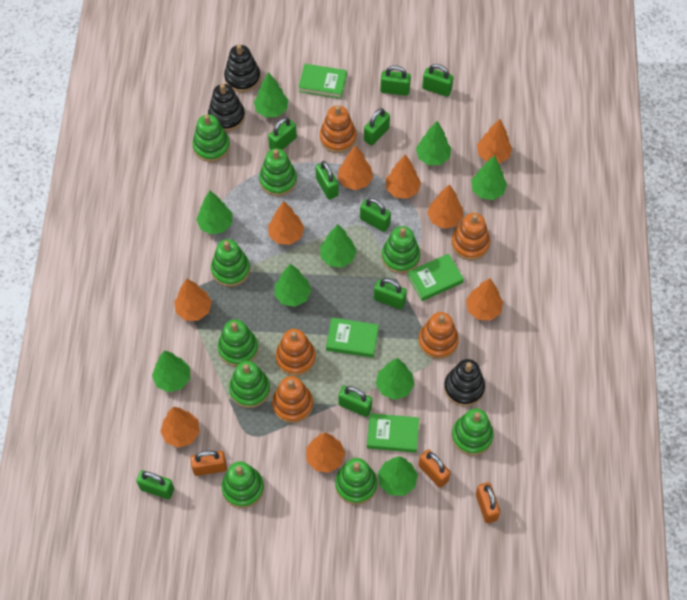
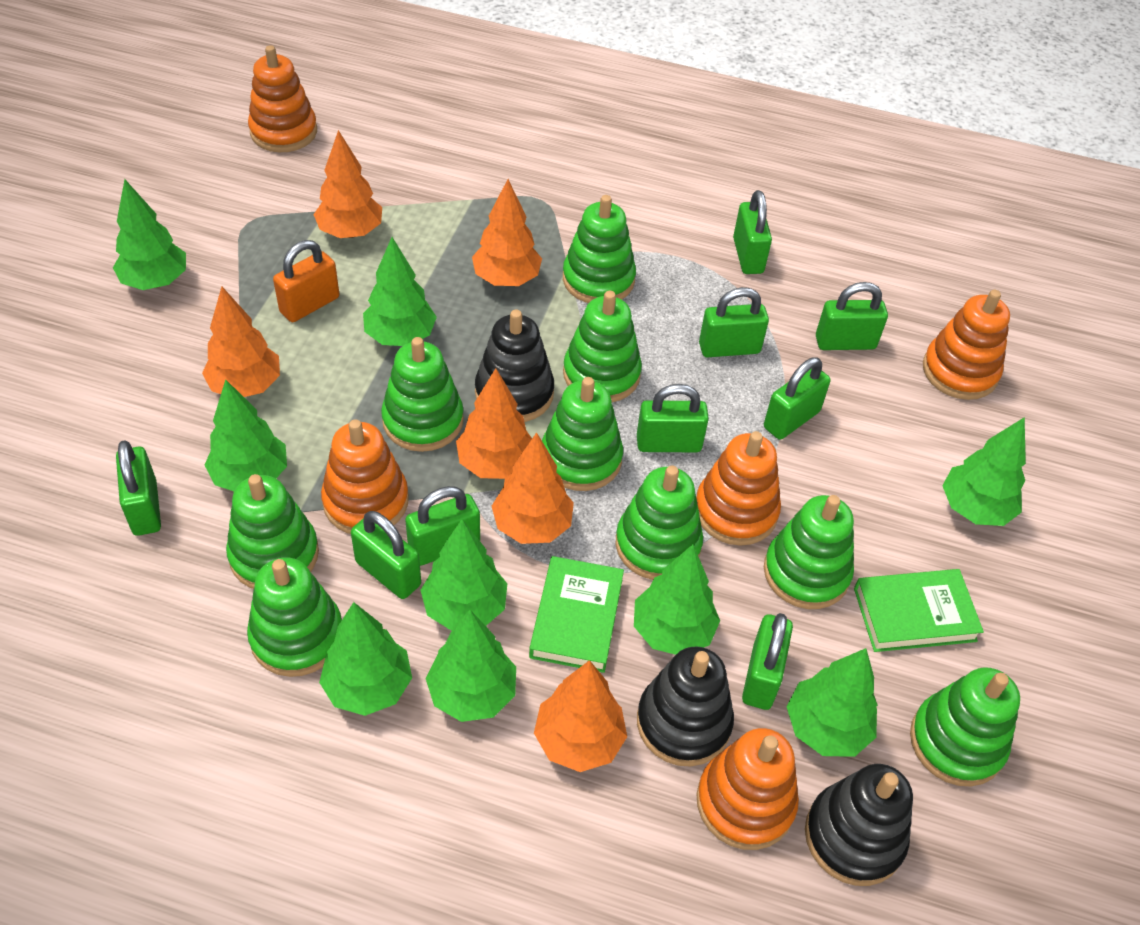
green book: 4 -> 2
orange padlock: 3 -> 1
orange tree: 9 -> 6

